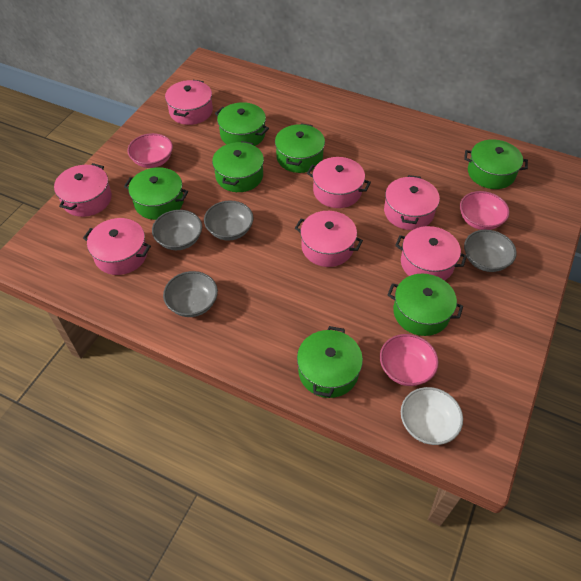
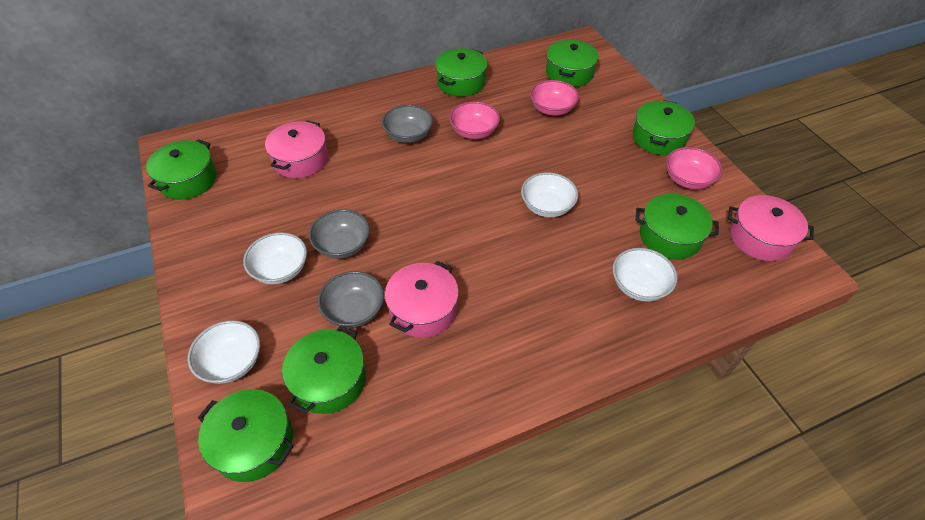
grey bowl: 4 -> 3
pink pot: 7 -> 3
white bowl: 1 -> 4

